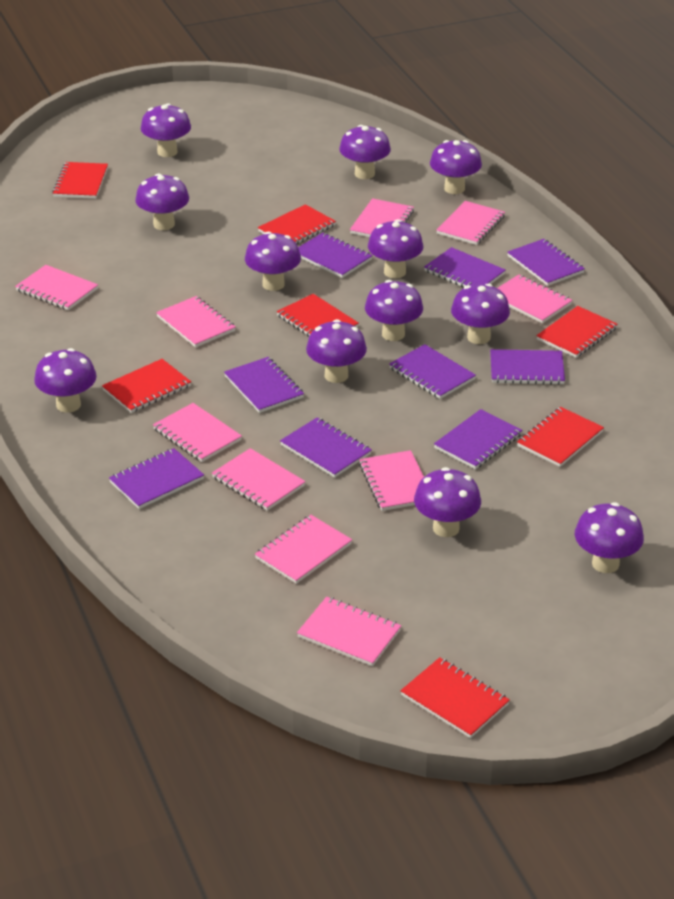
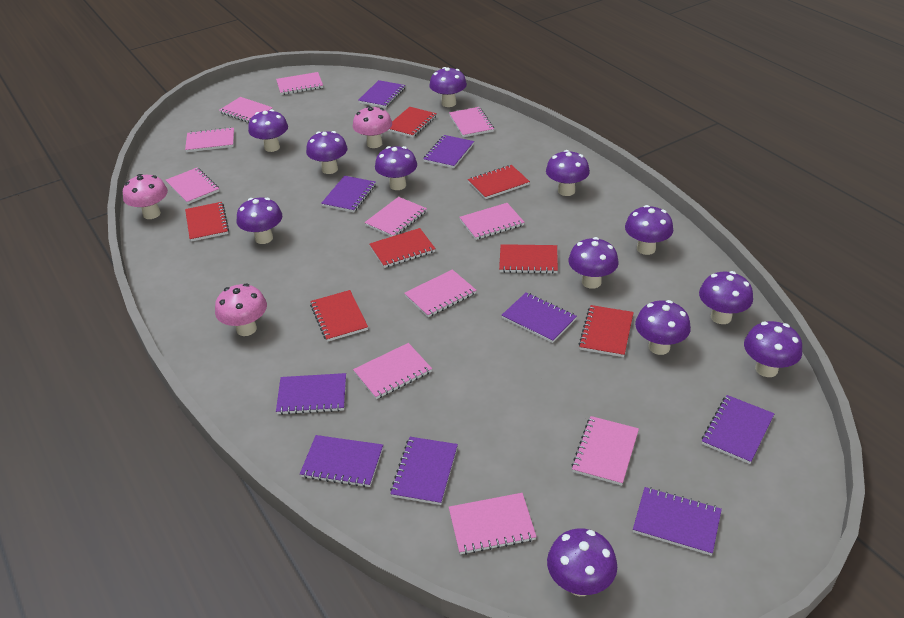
pink mushroom: 0 -> 3
pink notebook: 10 -> 11

